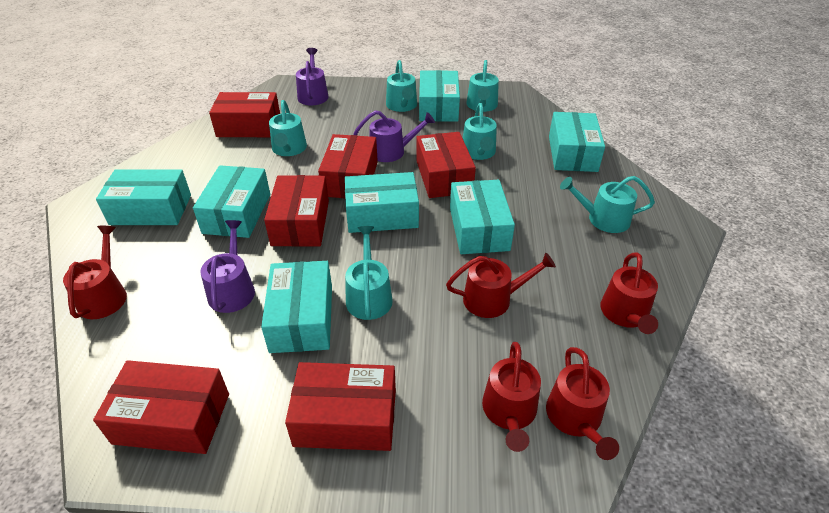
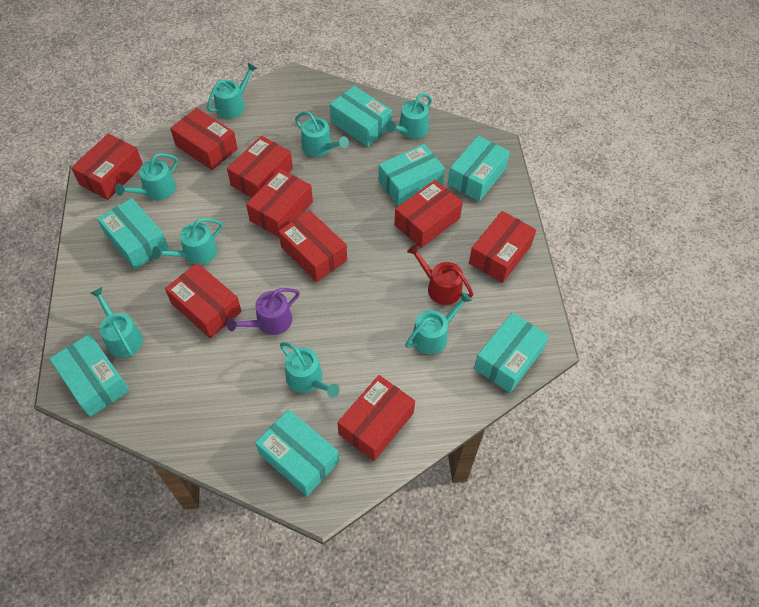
purple watering can: 3 -> 1
red box: 6 -> 9
red watering can: 5 -> 1
turquoise watering can: 6 -> 8

